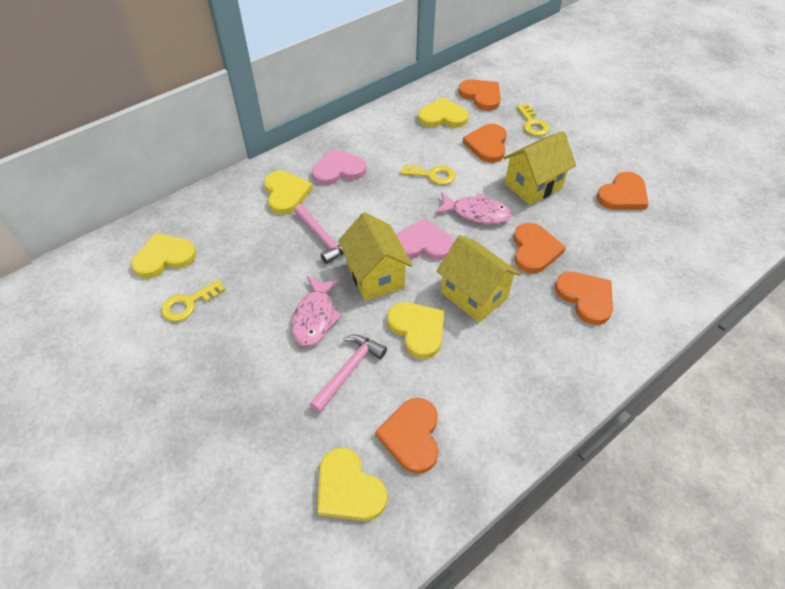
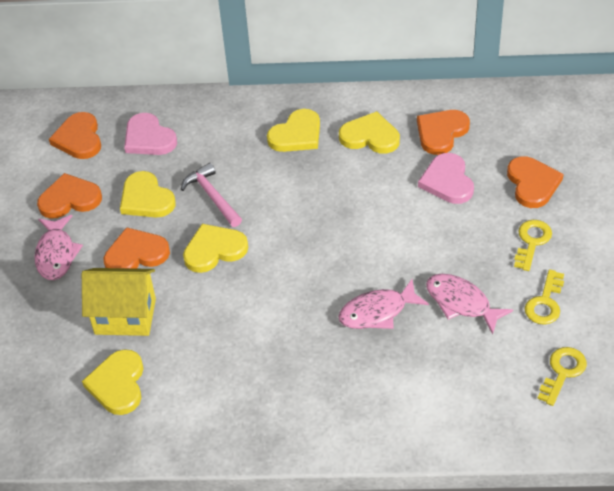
orange heart: 6 -> 5
pink fish: 2 -> 3
pink hammer: 2 -> 1
yellow house: 3 -> 1

